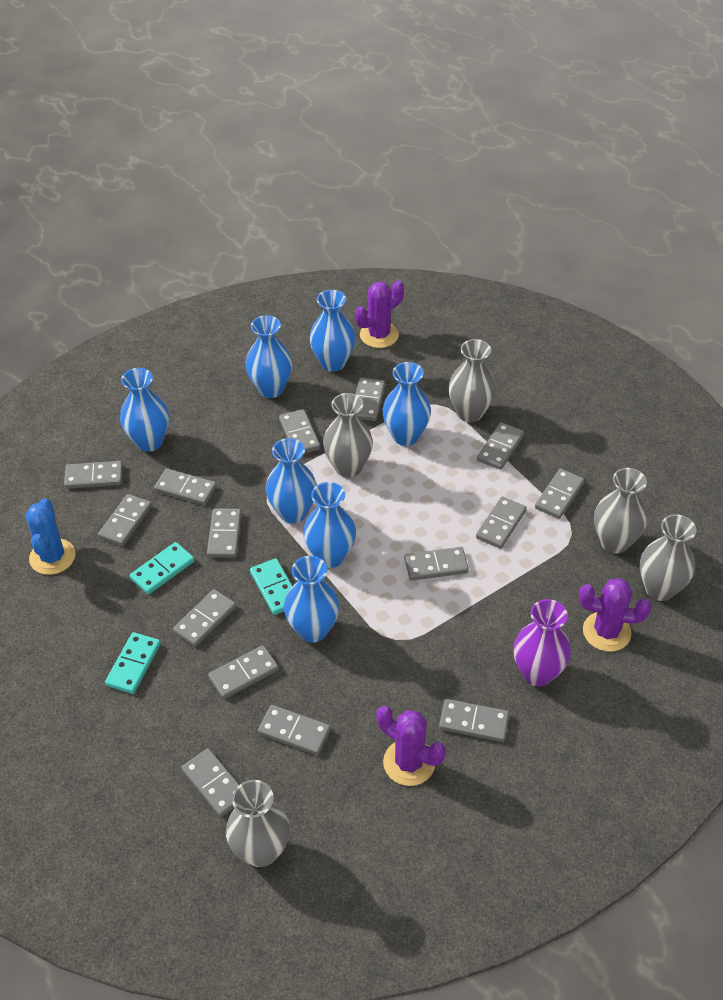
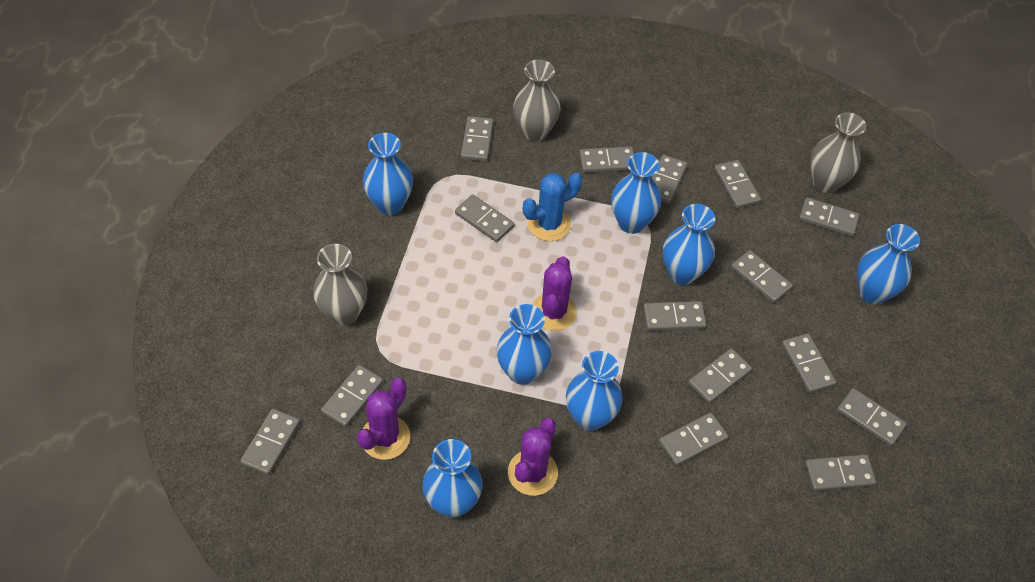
grey vase: 5 -> 3
purple vase: 1 -> 0
turquoise domino: 3 -> 0

